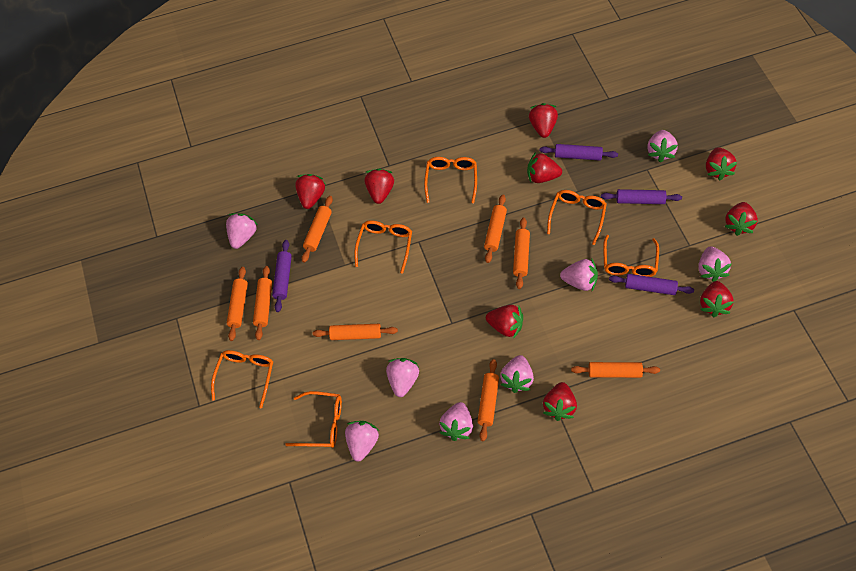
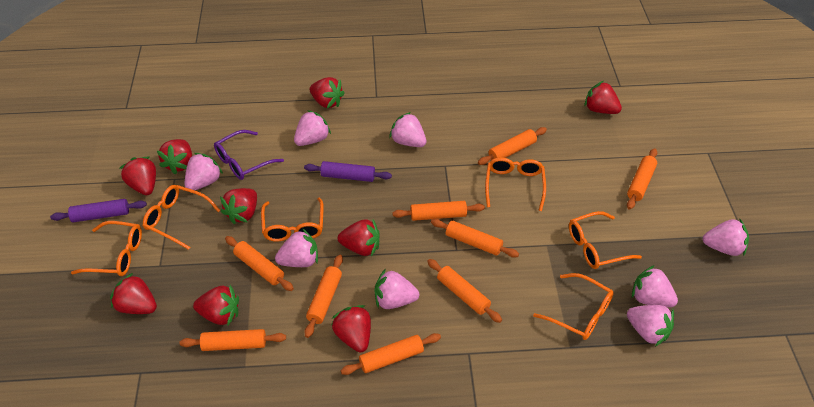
orange rolling pin: 8 -> 9
purple glasses: 0 -> 1
purple rolling pin: 4 -> 2

